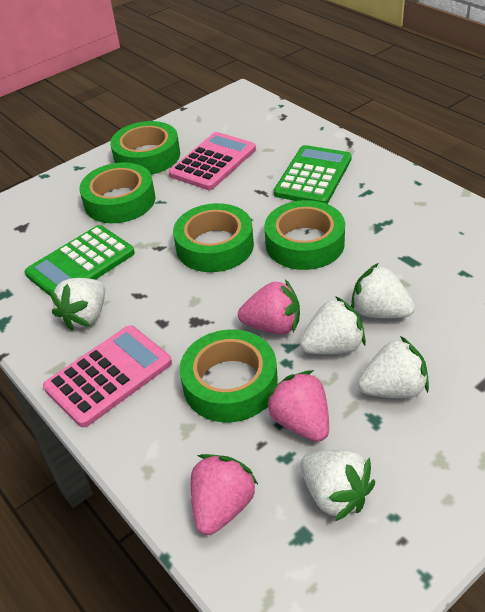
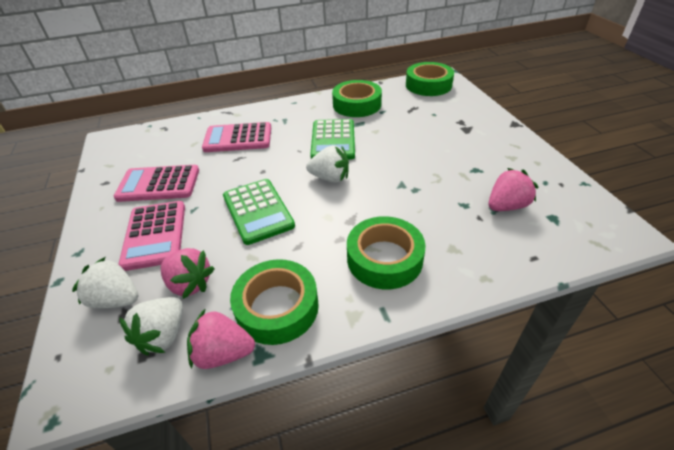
green tape: 5 -> 4
pink calculator: 2 -> 3
white strawberry: 5 -> 3

